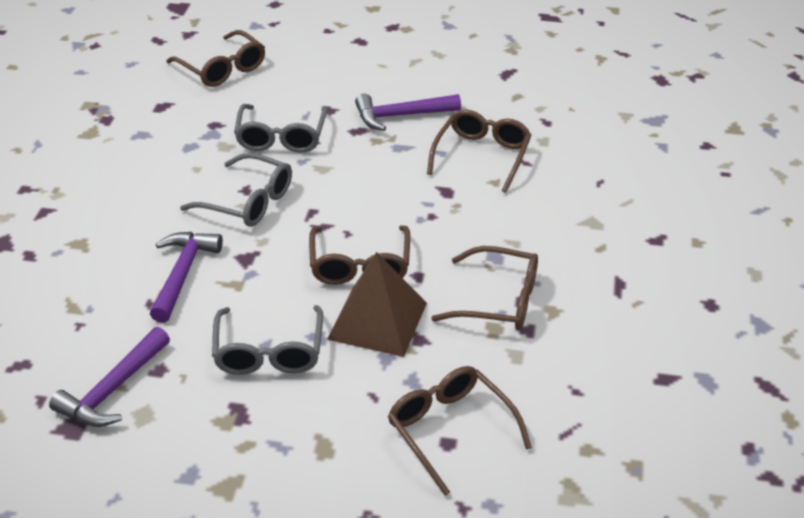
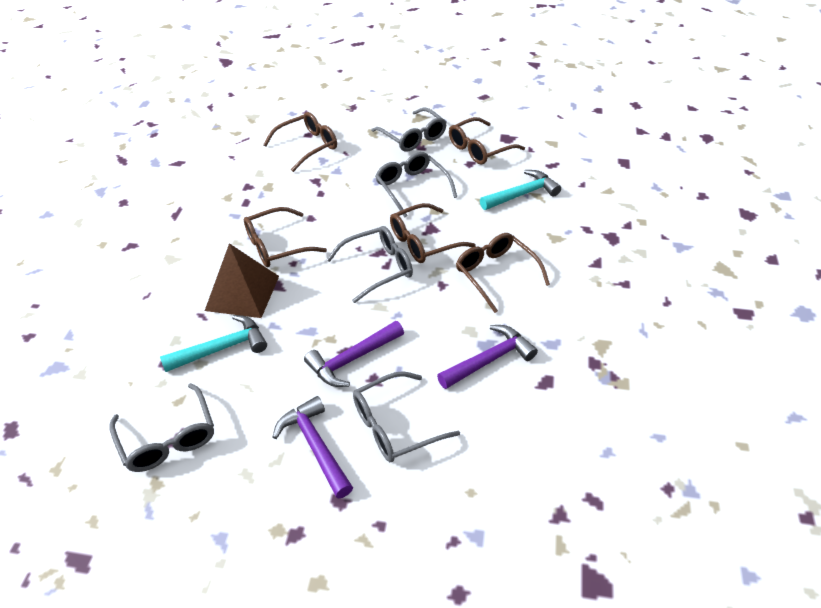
grey glasses: 3 -> 5
turquoise hammer: 0 -> 2

